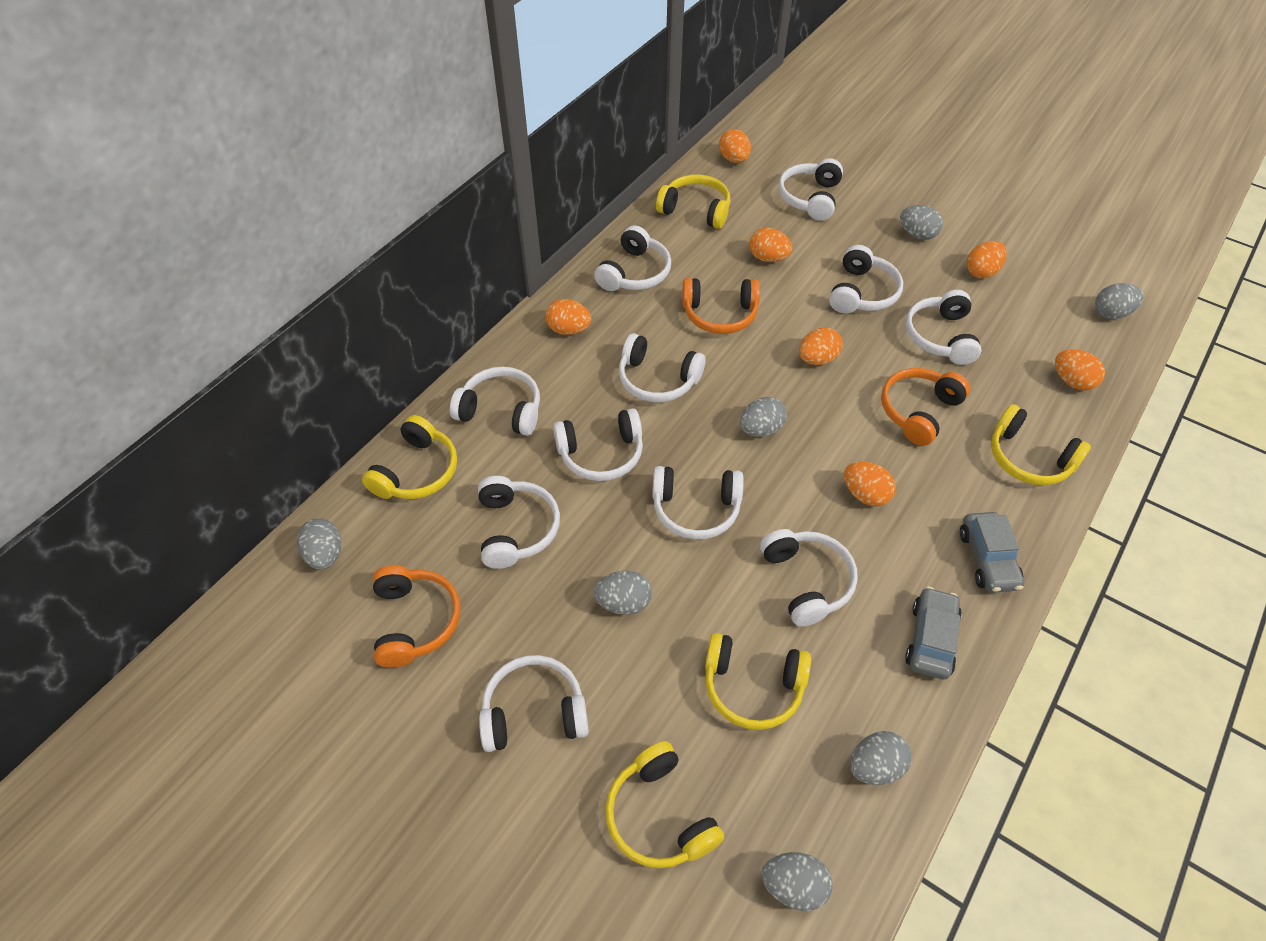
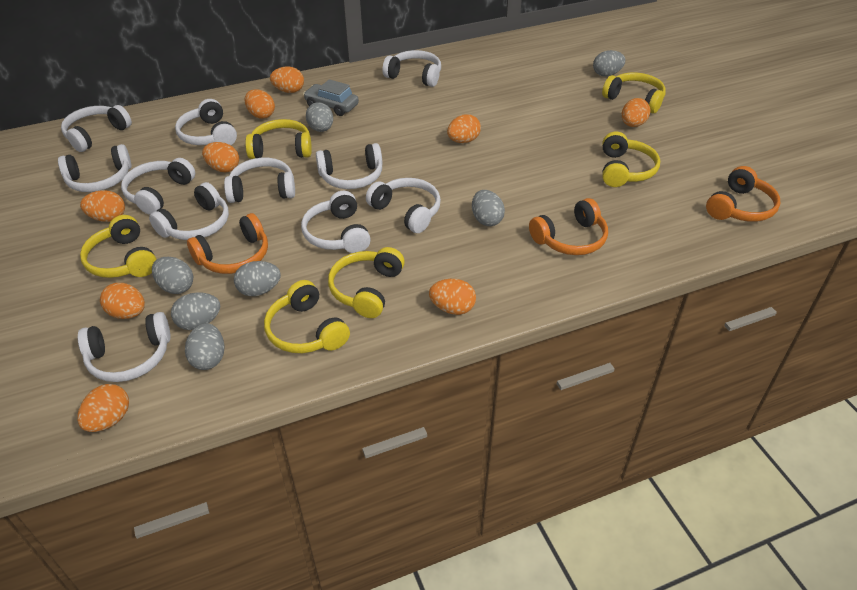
grey car: 2 -> 1
orange egg: 7 -> 9
yellow headphones: 5 -> 6

